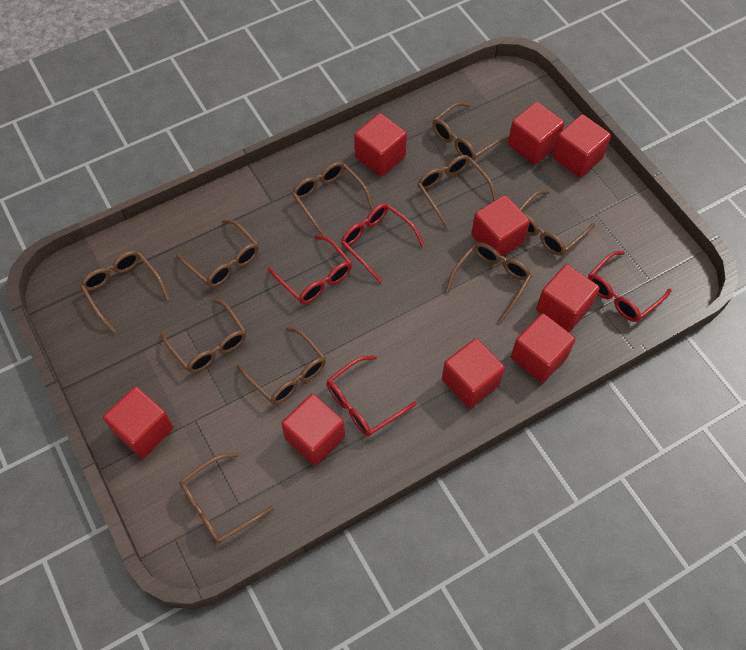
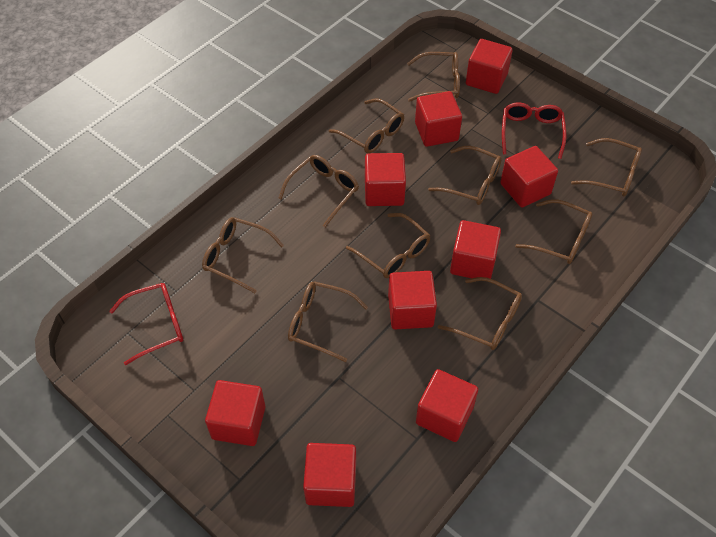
red glasses: 4 -> 2

